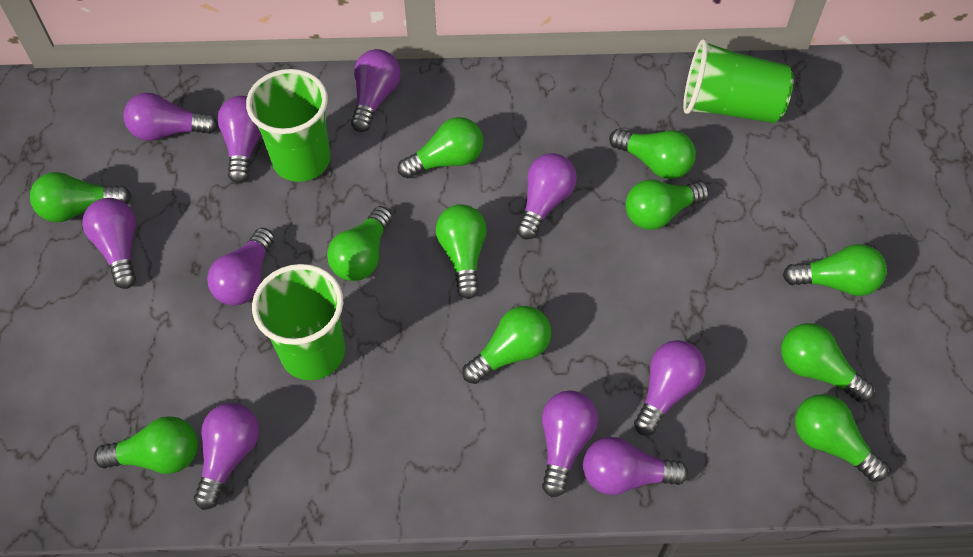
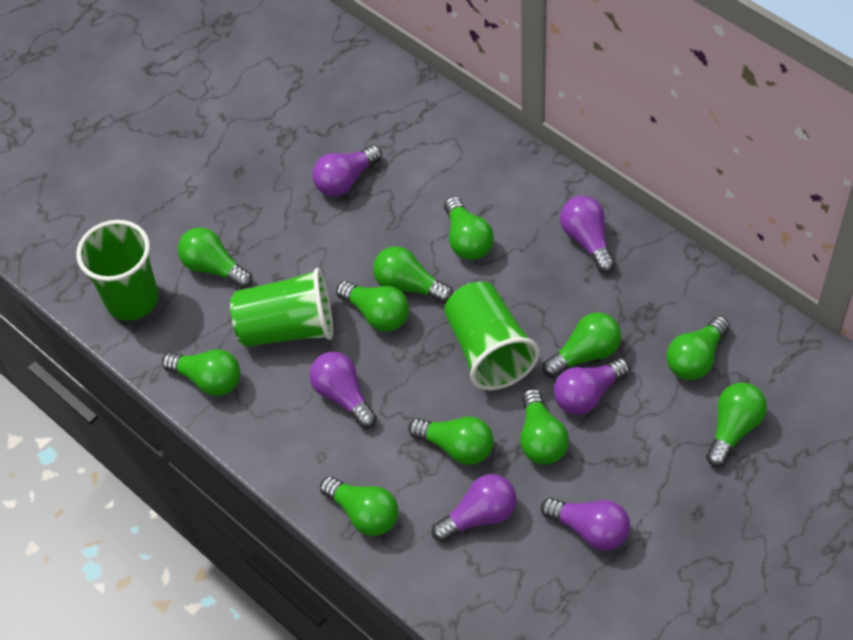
purple light bulb: 10 -> 6

